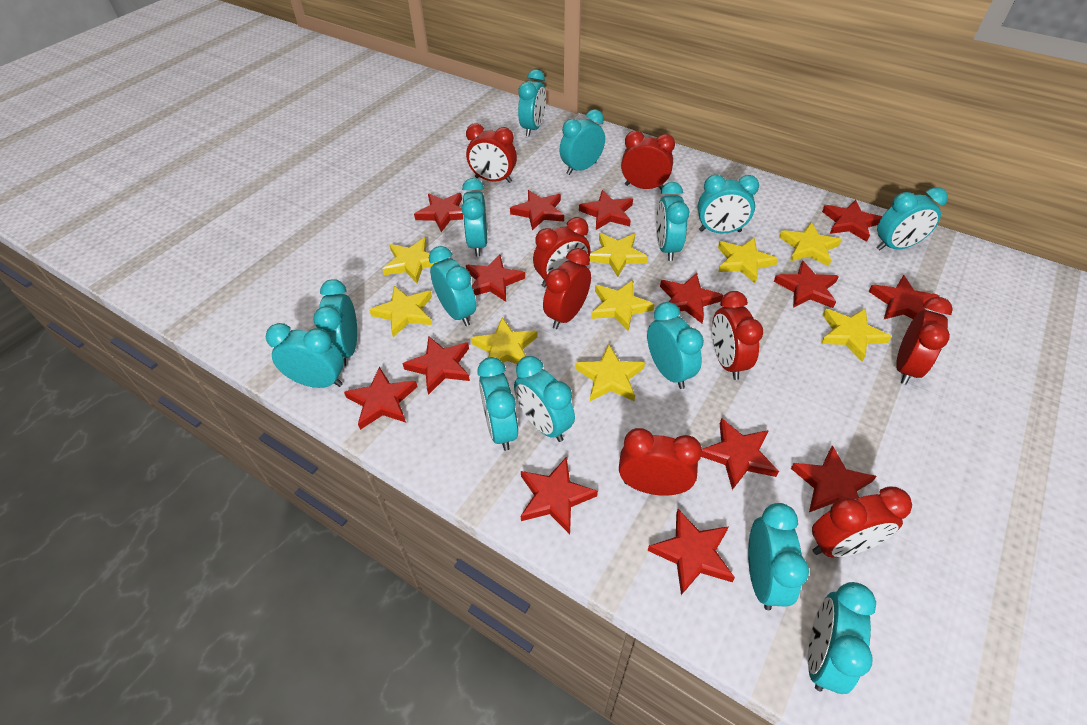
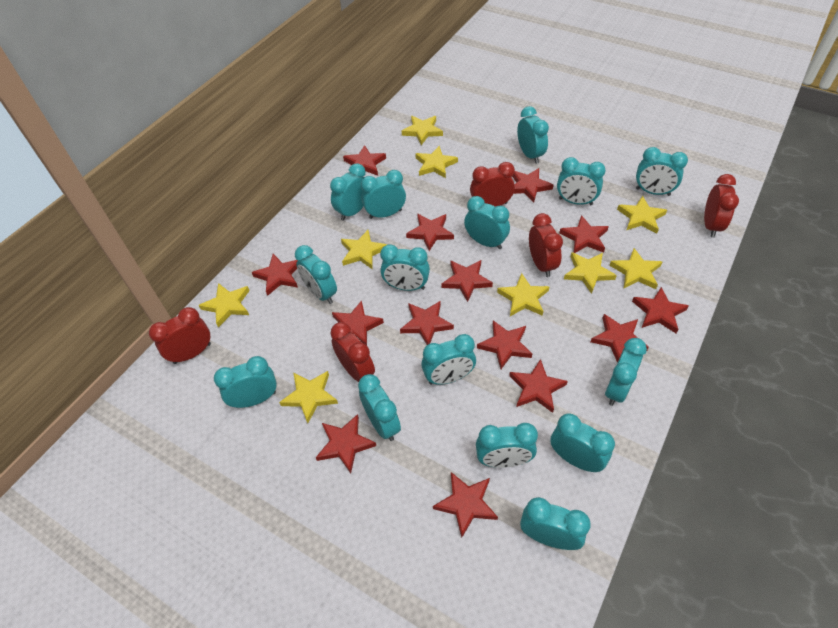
red clock: 8 -> 5
turquoise clock: 14 -> 15

